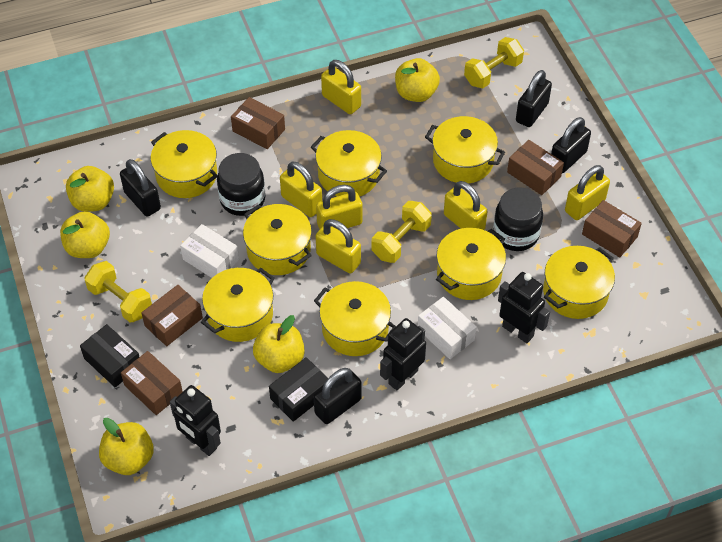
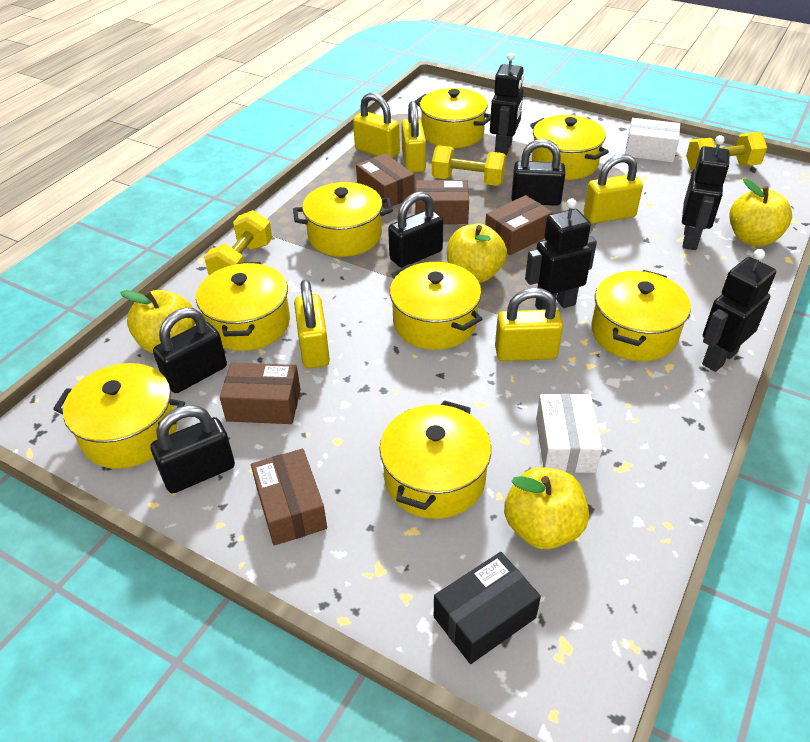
black box: 2 -> 1
black jar: 2 -> 0
black robot: 3 -> 4
yellow apple: 5 -> 4
yellow padlock: 6 -> 5

